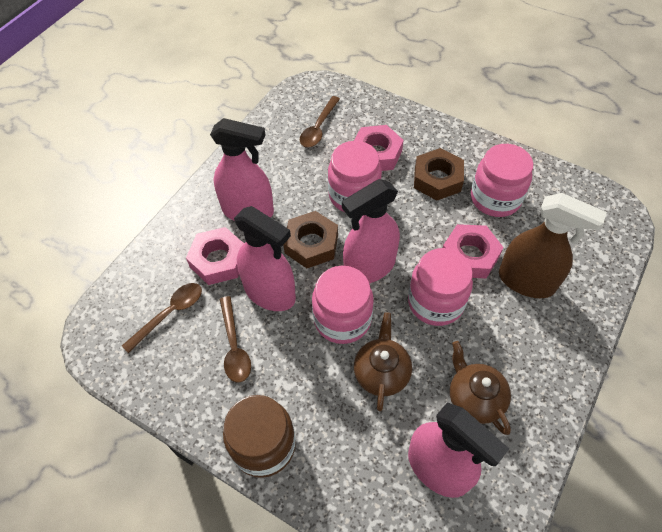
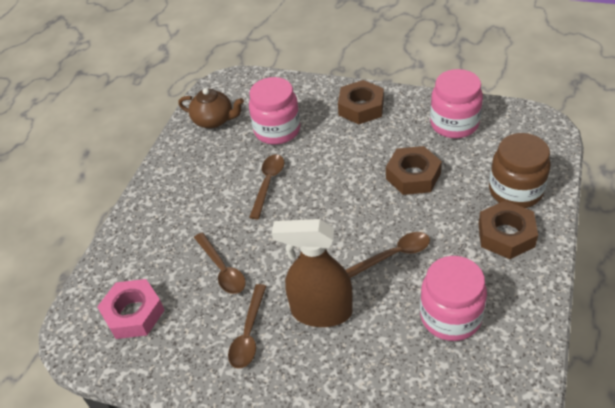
brown nut: 2 -> 3
brown spoon: 3 -> 4
brown teapot: 2 -> 1
pink jar: 4 -> 3
pink nut: 3 -> 1
pink spray bottle: 4 -> 0

